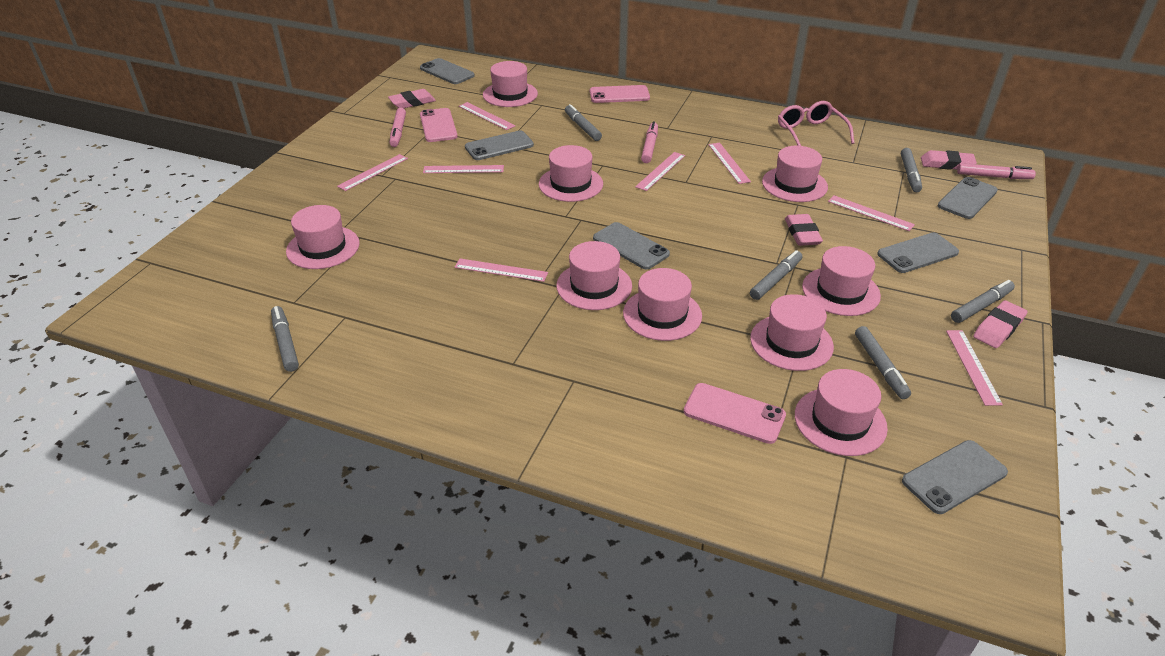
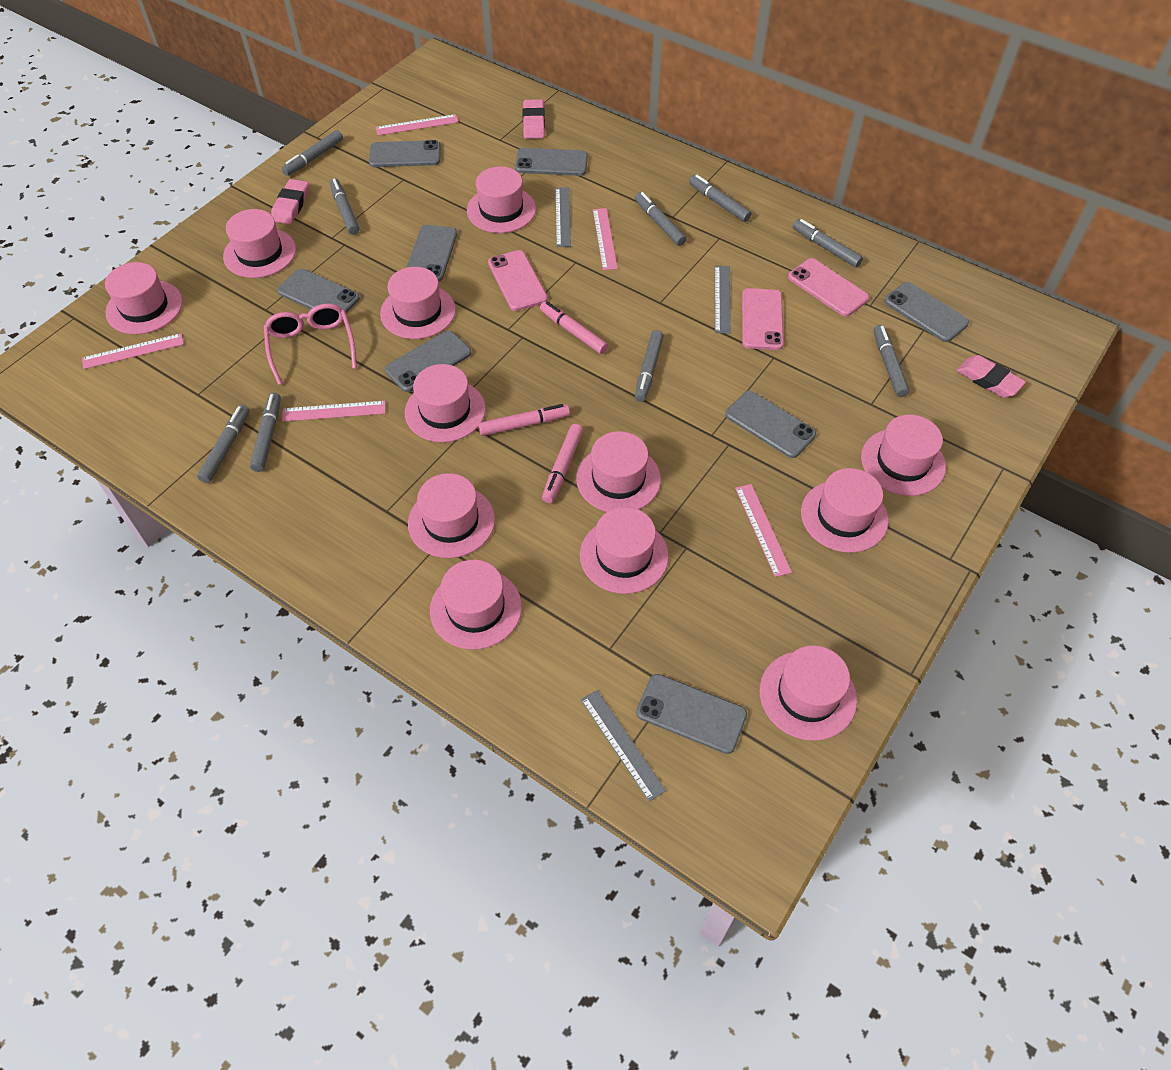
grey marker: 6 -> 9
grey phone: 6 -> 8
grey ruler: 0 -> 3
pink eraser: 4 -> 3
pink hat: 9 -> 12
pink ruler: 8 -> 5

